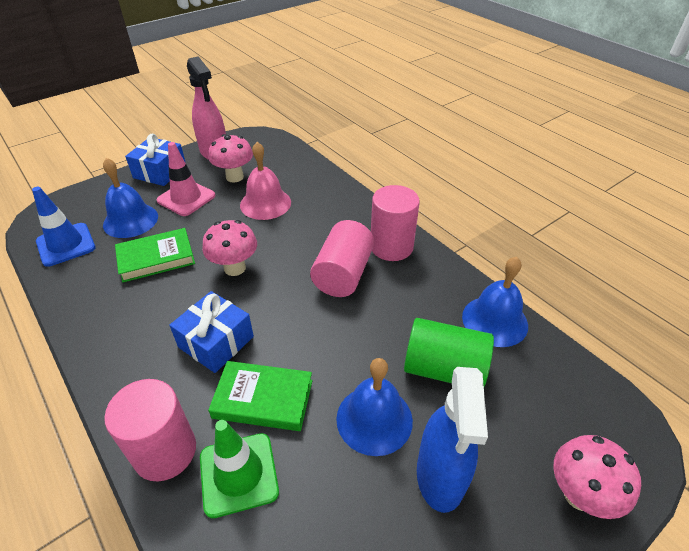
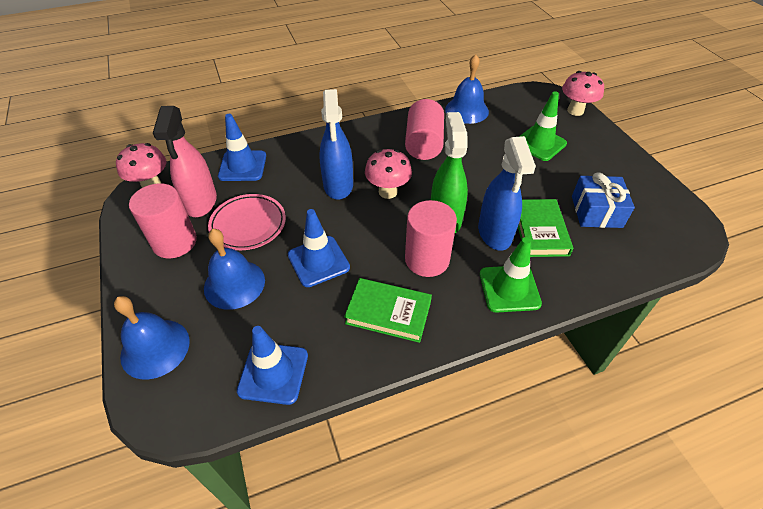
blue gift: 2 -> 1
blue spray bottle: 1 -> 2
blue traffic cone: 1 -> 3
green cylinder: 1 -> 0
green spray bottle: 0 -> 1
green traffic cone: 1 -> 2
pink bell: 1 -> 0
pink plate: 0 -> 1
pink traffic cone: 1 -> 0

